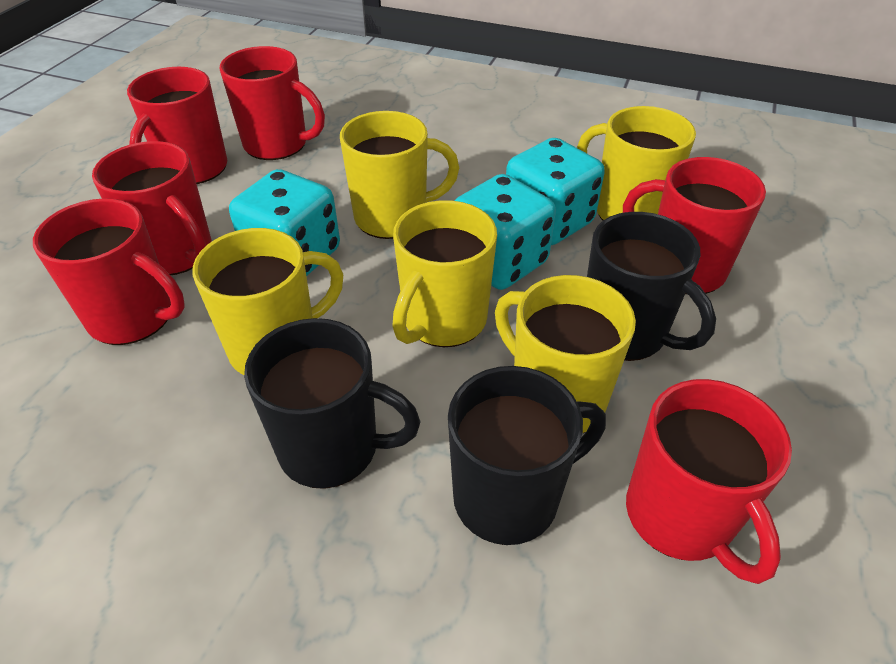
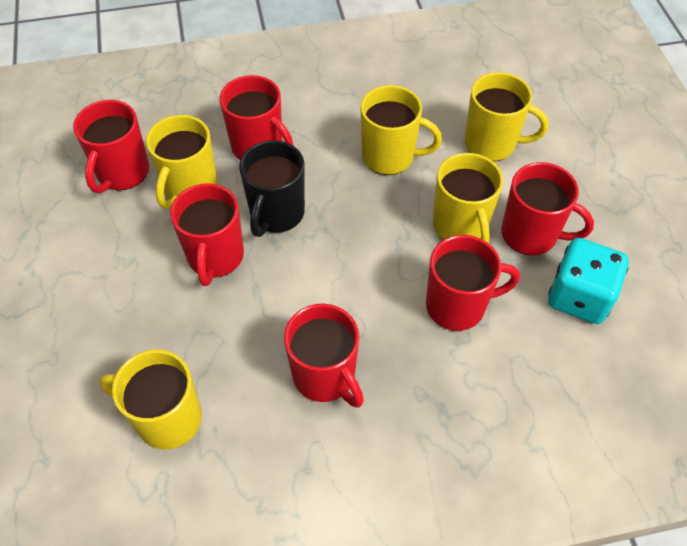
black mug: 3 -> 1
turquoise dice: 3 -> 1

